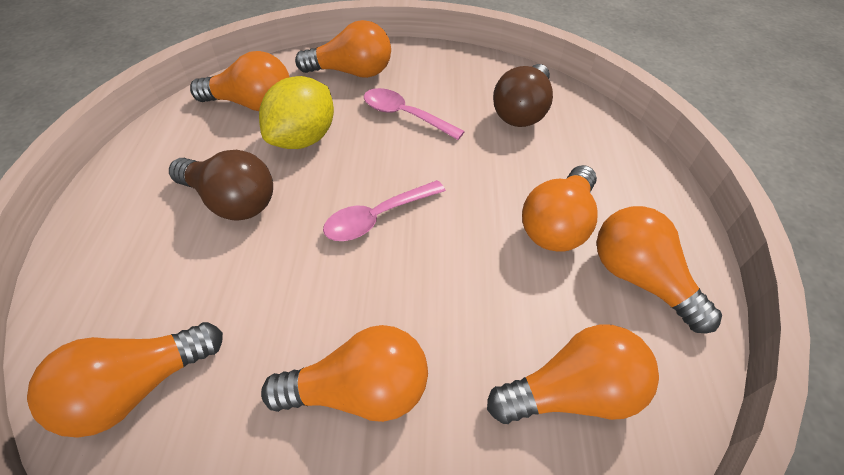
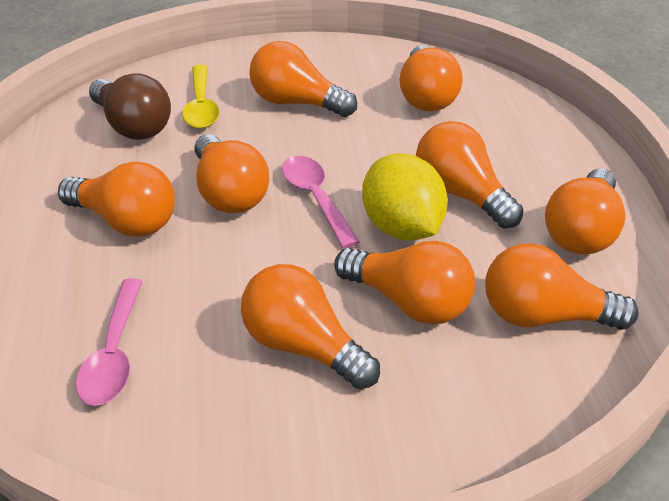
brown light bulb: 2 -> 1
orange light bulb: 7 -> 9
yellow spoon: 0 -> 1

